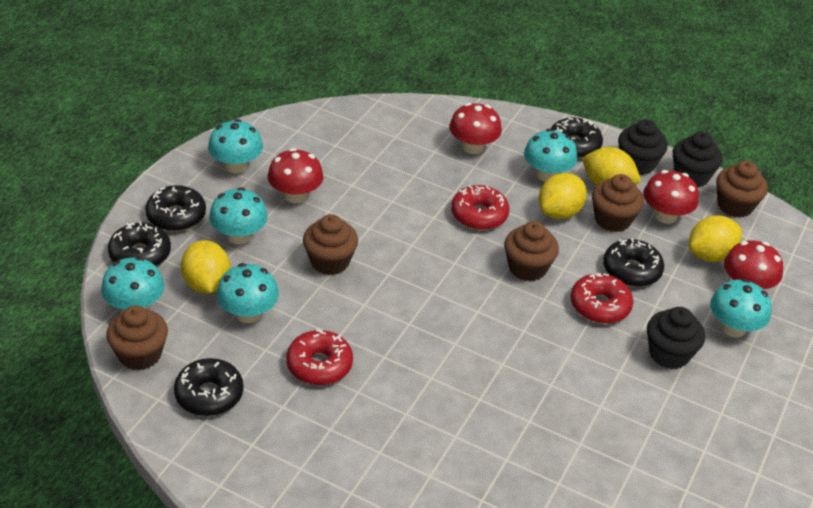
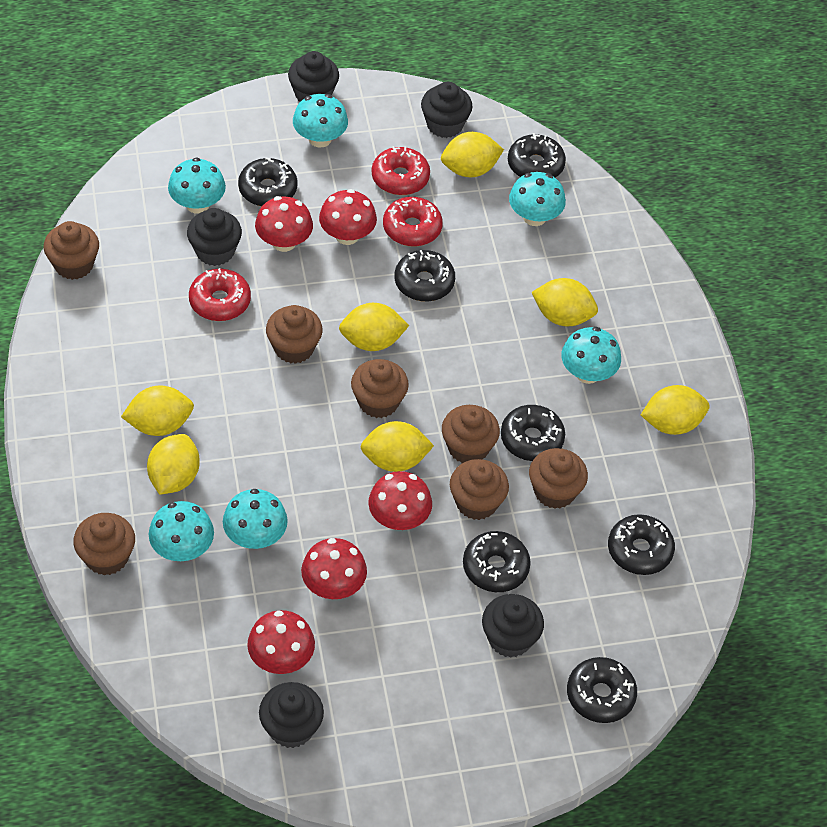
black cupcake: 3 -> 5
black donut: 5 -> 7
brown cupcake: 5 -> 7
red mushroom: 4 -> 5
yellow lemon: 4 -> 7

